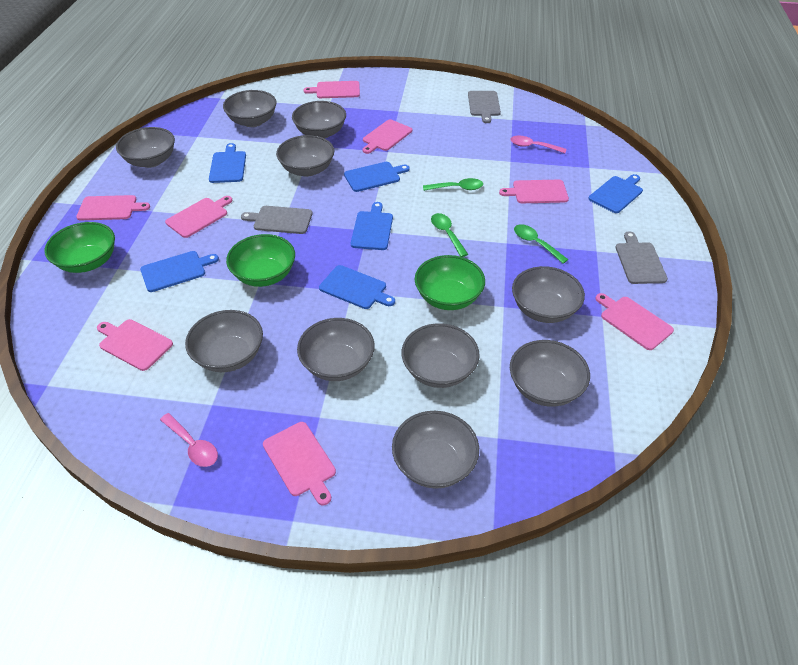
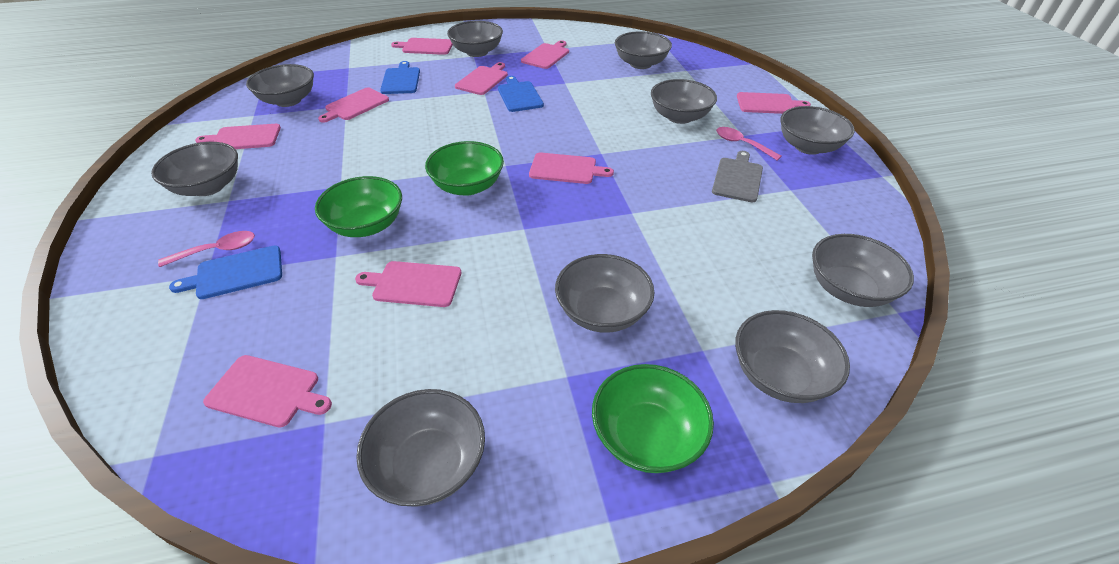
blue cutting board: 6 -> 3
green spoon: 3 -> 0
grey cutting board: 3 -> 1
pink cutting board: 8 -> 9

